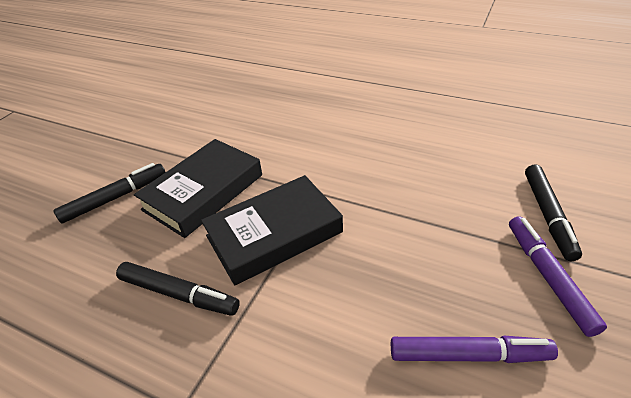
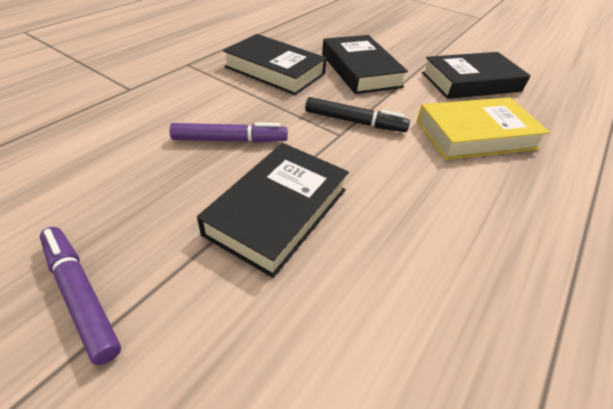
black book: 2 -> 4
black marker: 3 -> 1
yellow book: 0 -> 1

